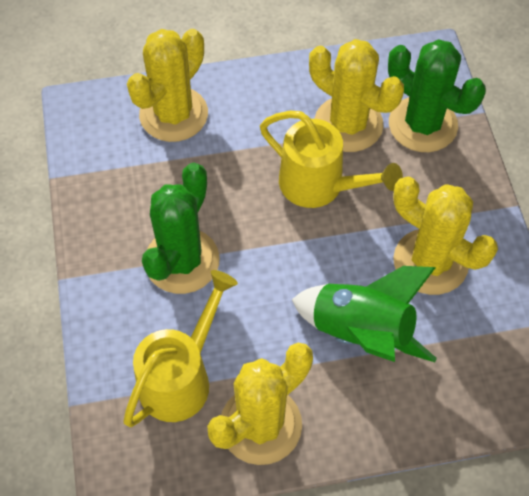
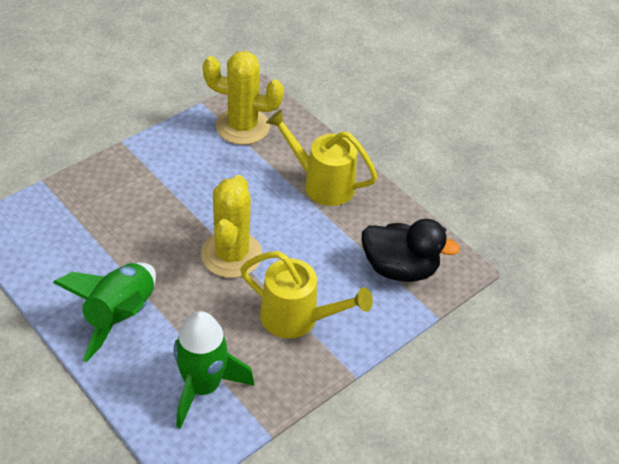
black duck: 0 -> 1
green cactus: 2 -> 0
green rocket: 1 -> 2
yellow cactus: 4 -> 2

